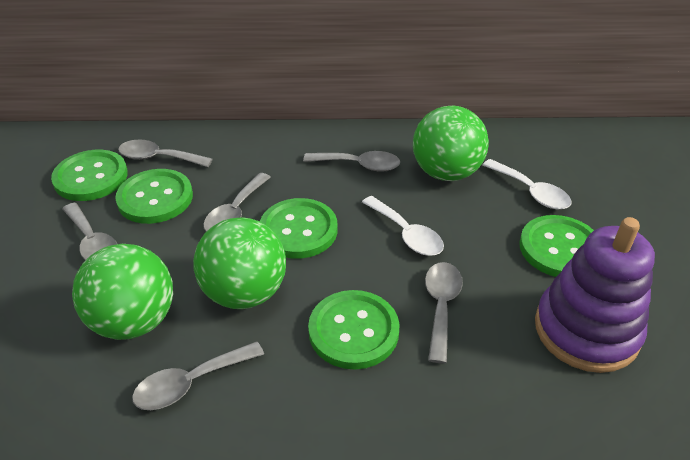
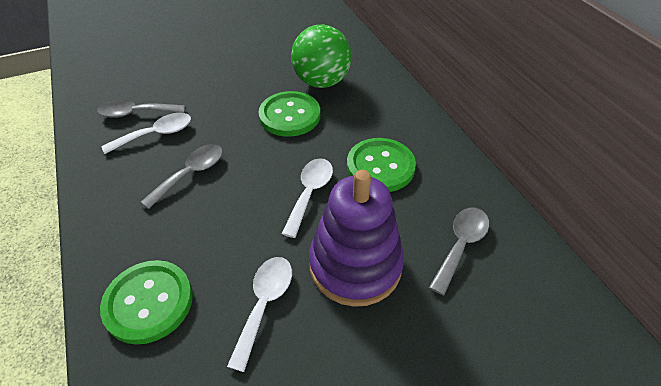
green ball: 3 -> 1
green button: 5 -> 3
grey spoon: 6 -> 3
white spoon: 2 -> 3

